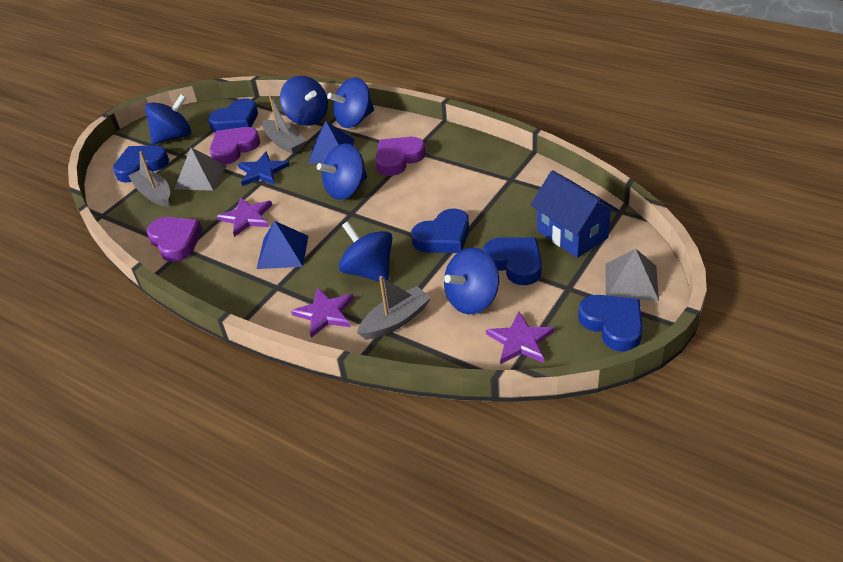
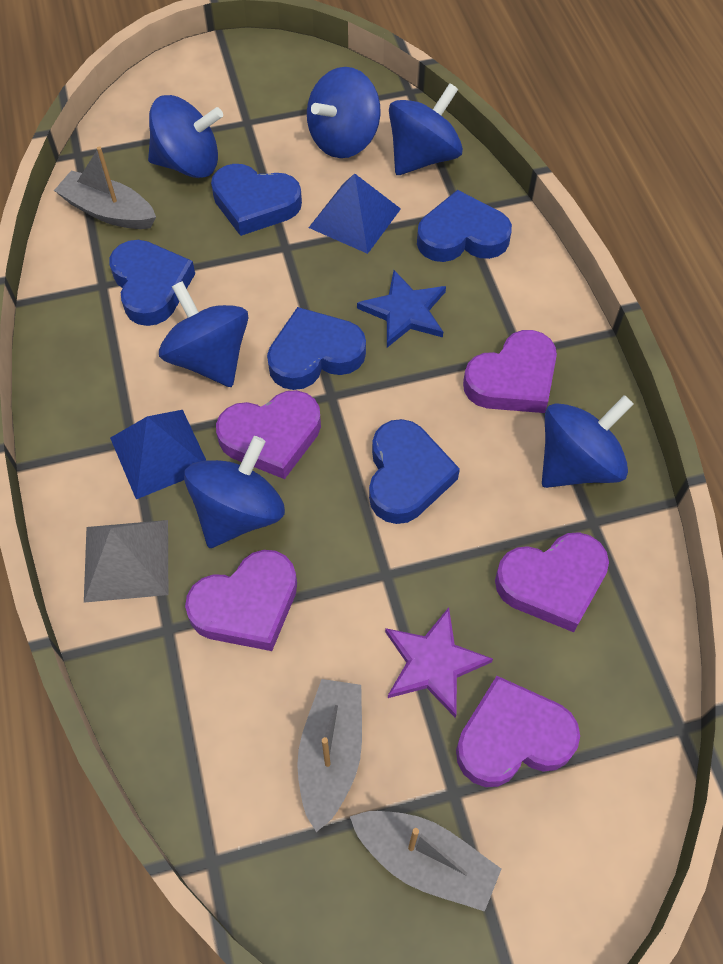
blue house: 1 -> 0
grey pyramid: 2 -> 1
purple heart: 3 -> 5
purple star: 3 -> 1

